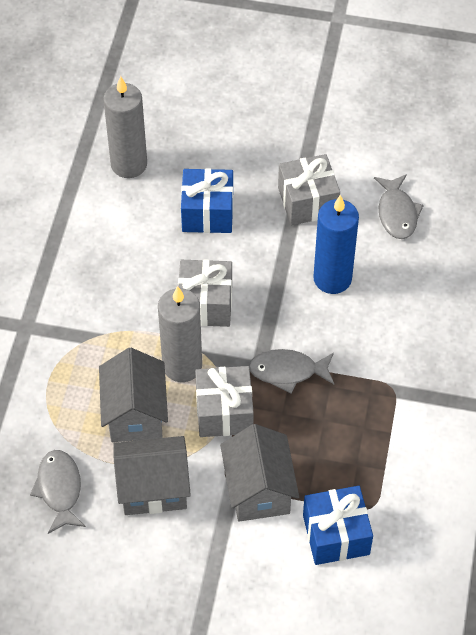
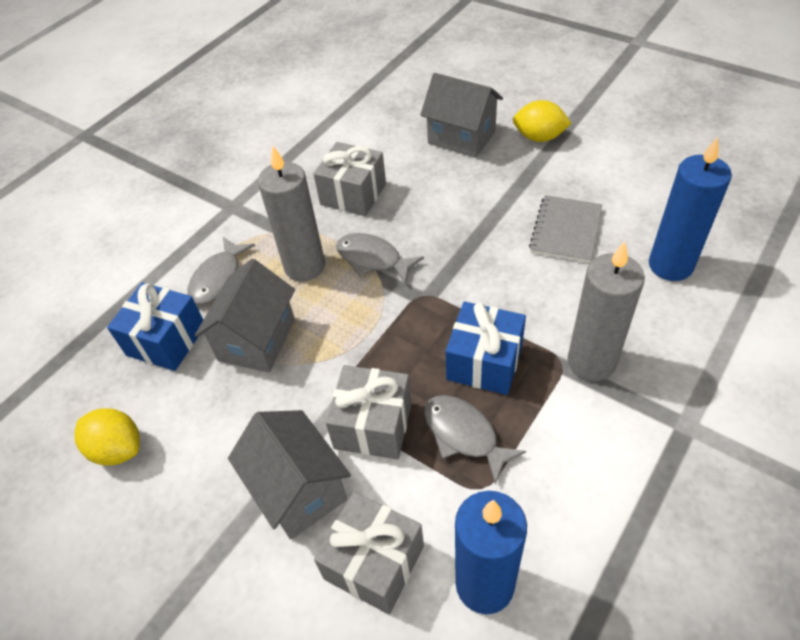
blue candle: 1 -> 2
grey notebook: 0 -> 1
yellow lemon: 0 -> 2

